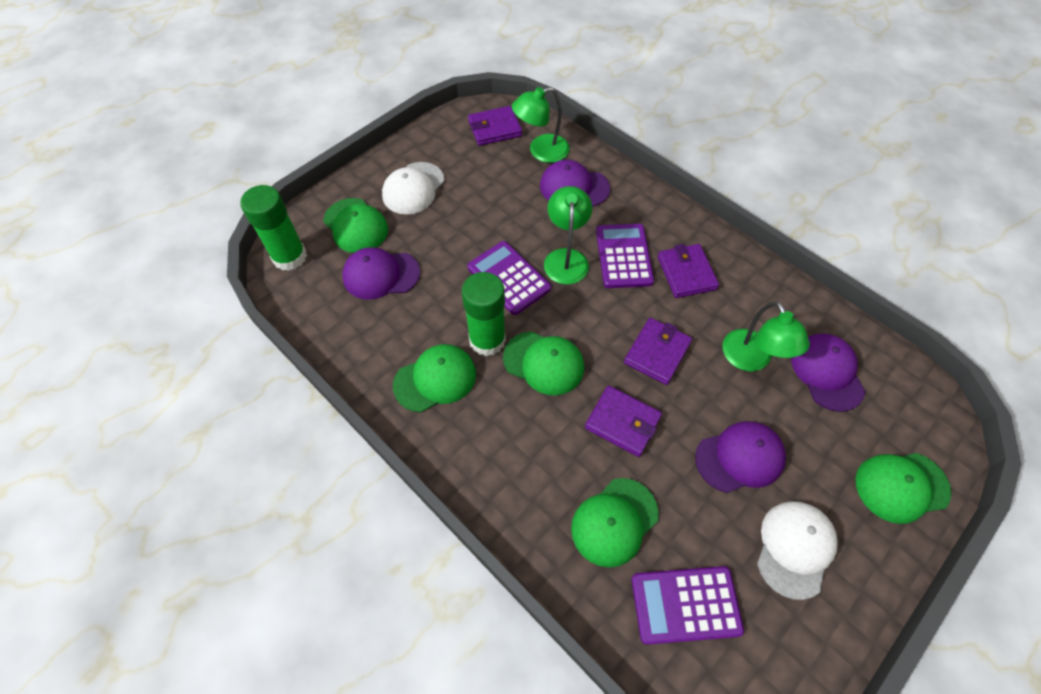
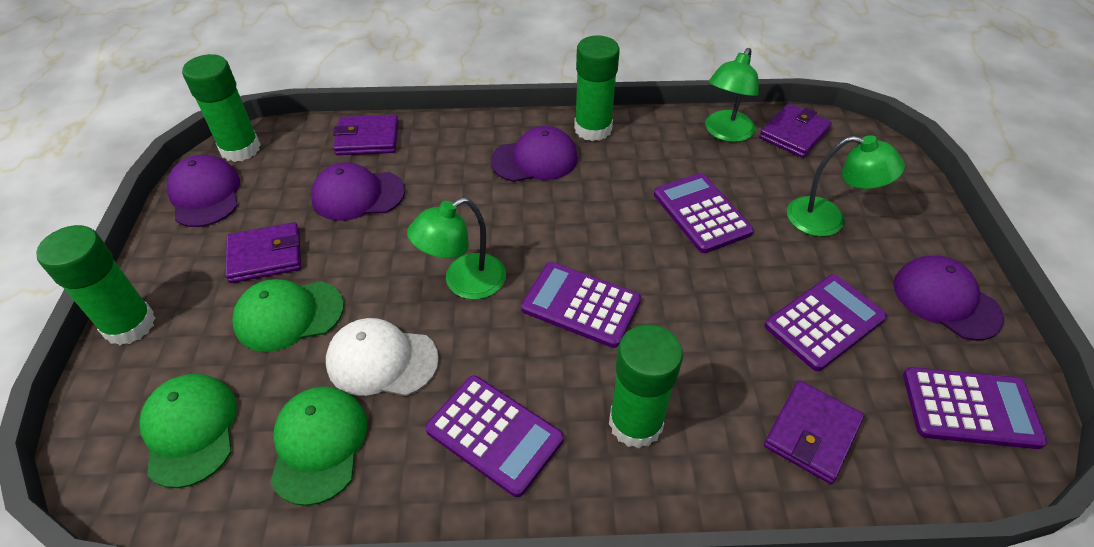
green cap: 5 -> 3
green glue stick: 2 -> 4
purple calculator: 3 -> 5
white cap: 2 -> 1

